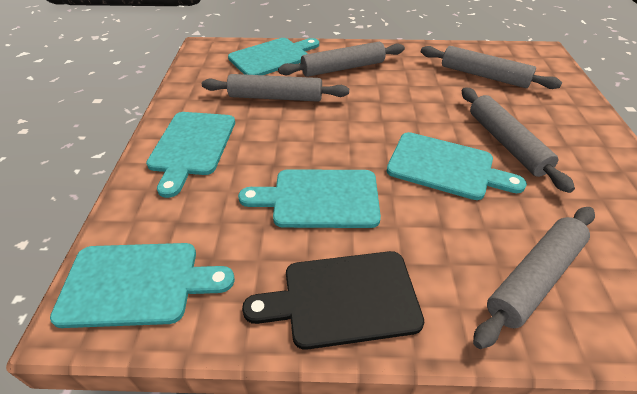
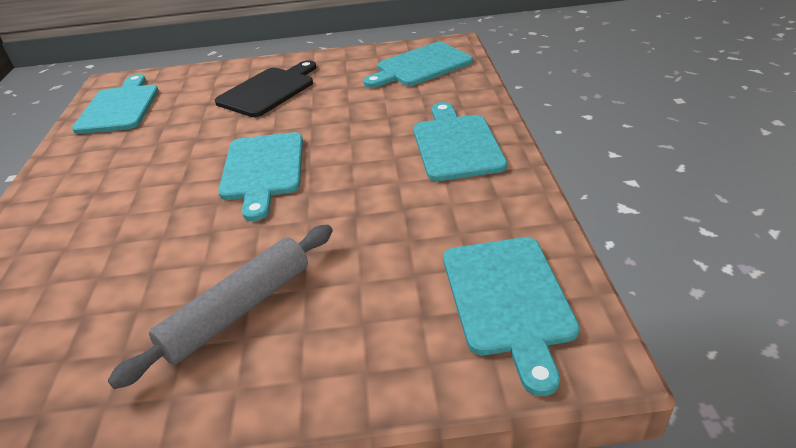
grey rolling pin: 5 -> 1

